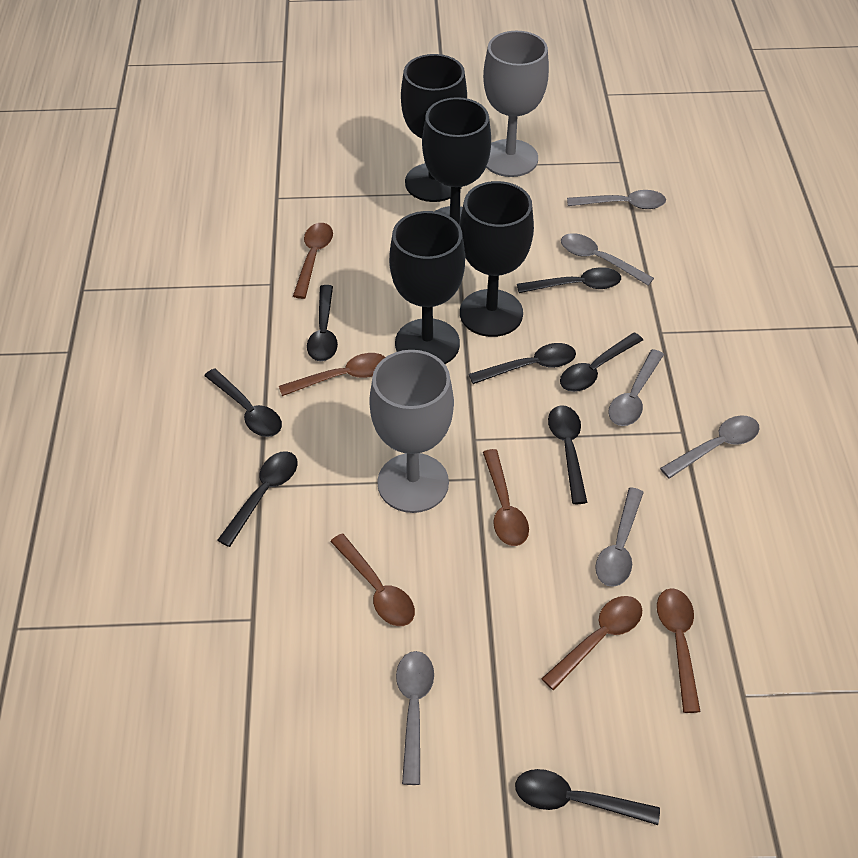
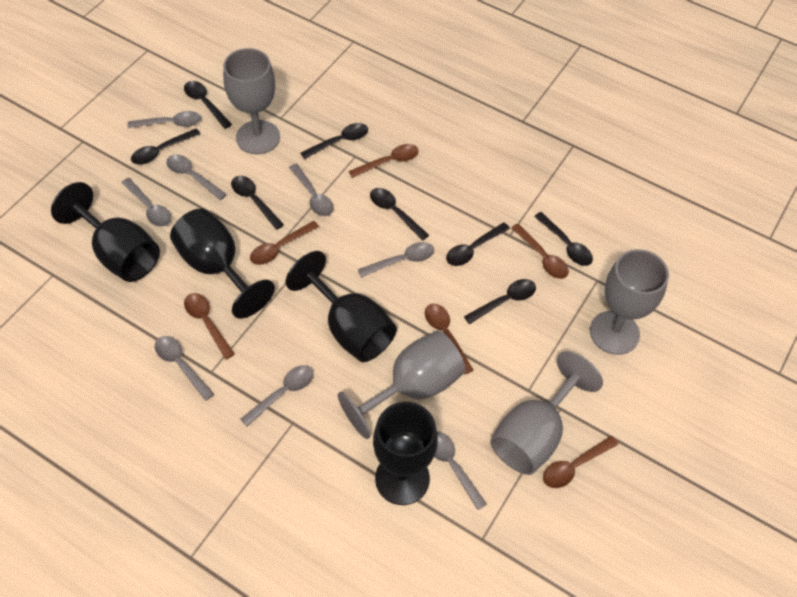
grey goblet: 2 -> 4
grey spoon: 6 -> 8

